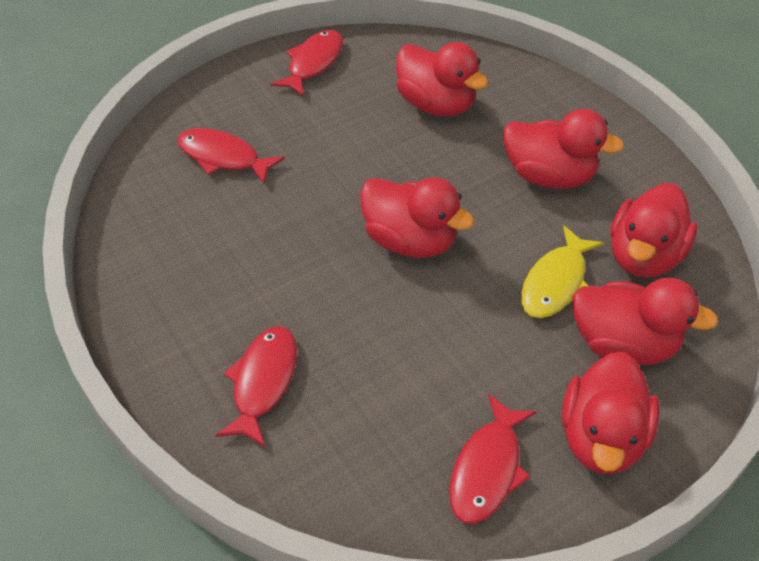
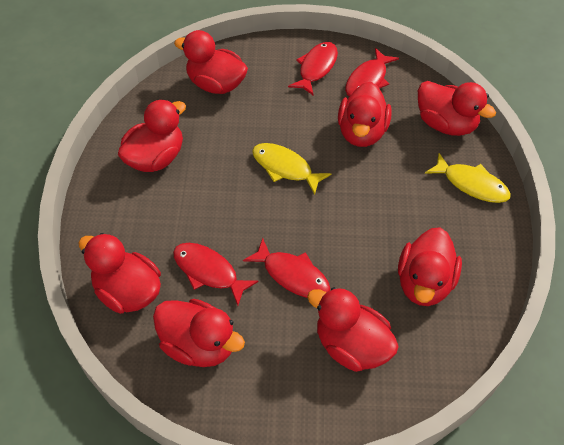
red duck: 6 -> 8
yellow fish: 1 -> 2

